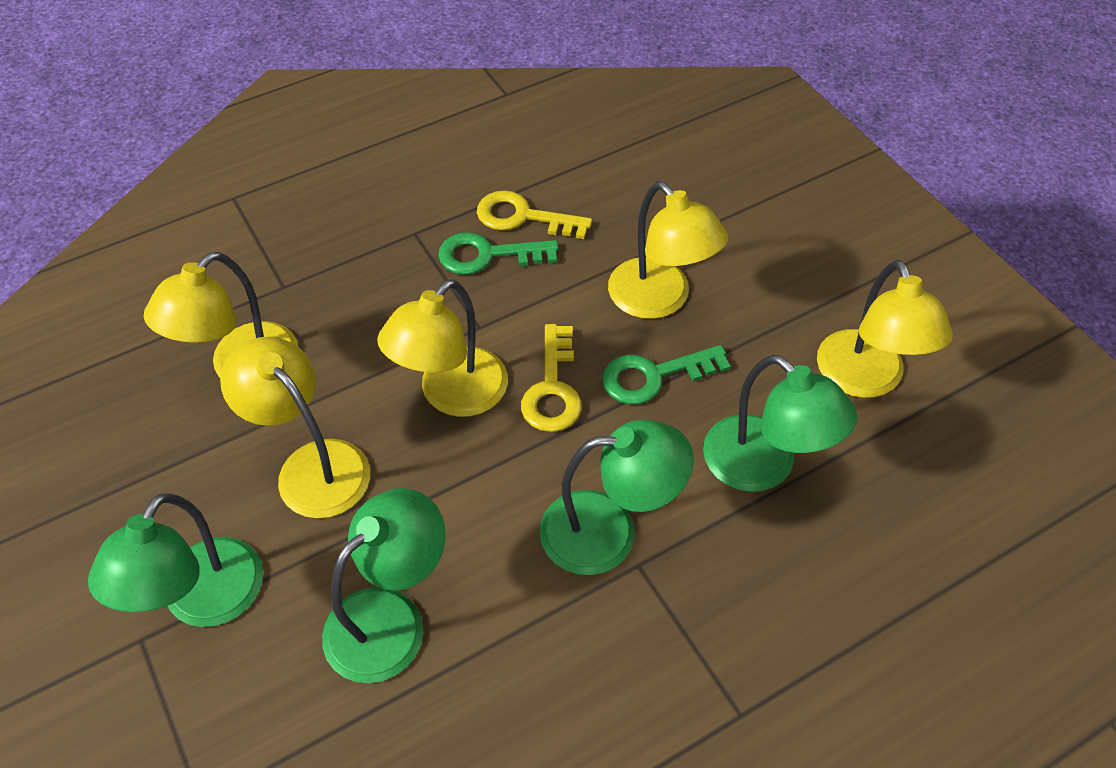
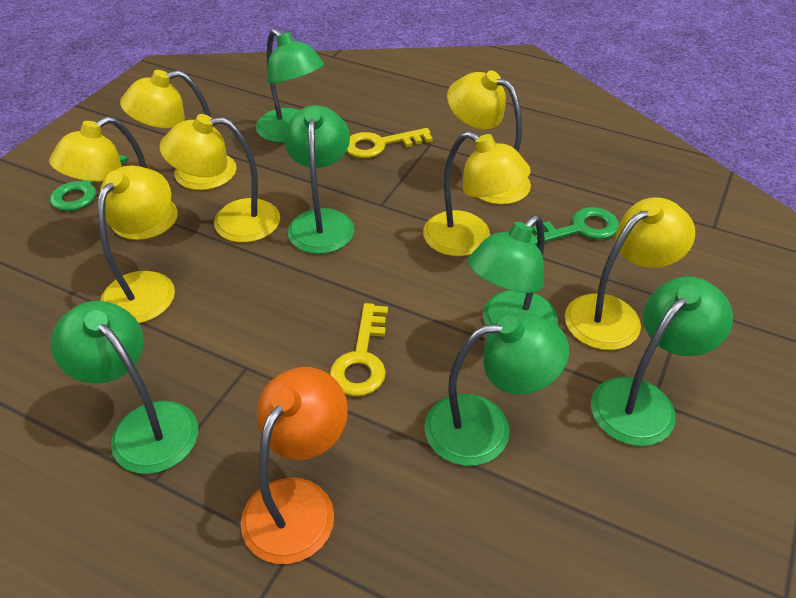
green lamp: 4 -> 6
orange lamp: 0 -> 1
yellow lamp: 5 -> 7

